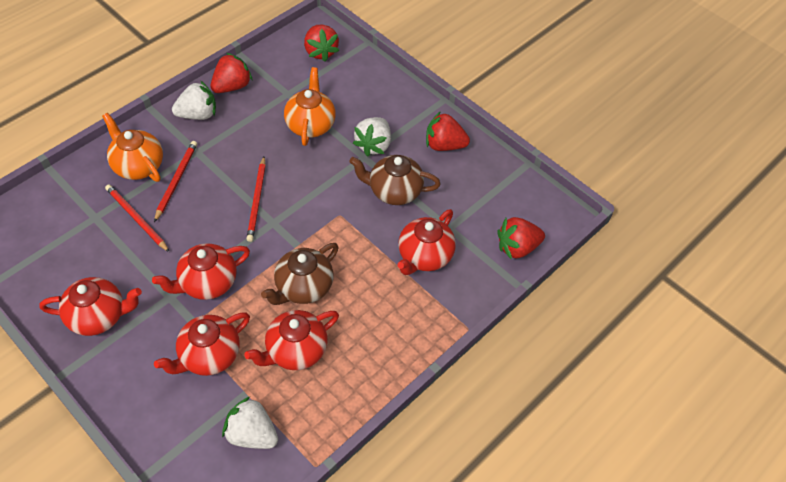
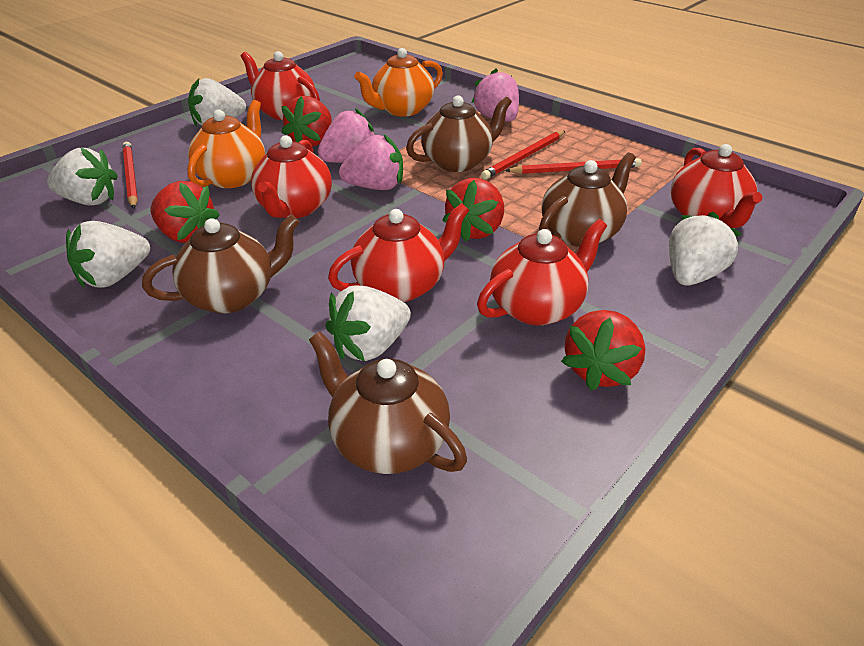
brown teapot: 2 -> 4
pink strawberry: 0 -> 3
white strawberry: 3 -> 5

